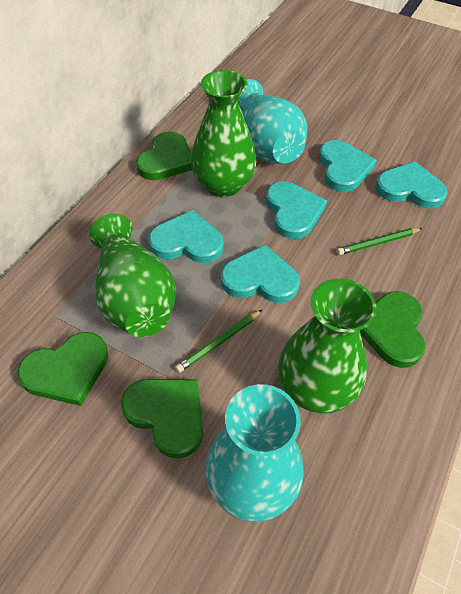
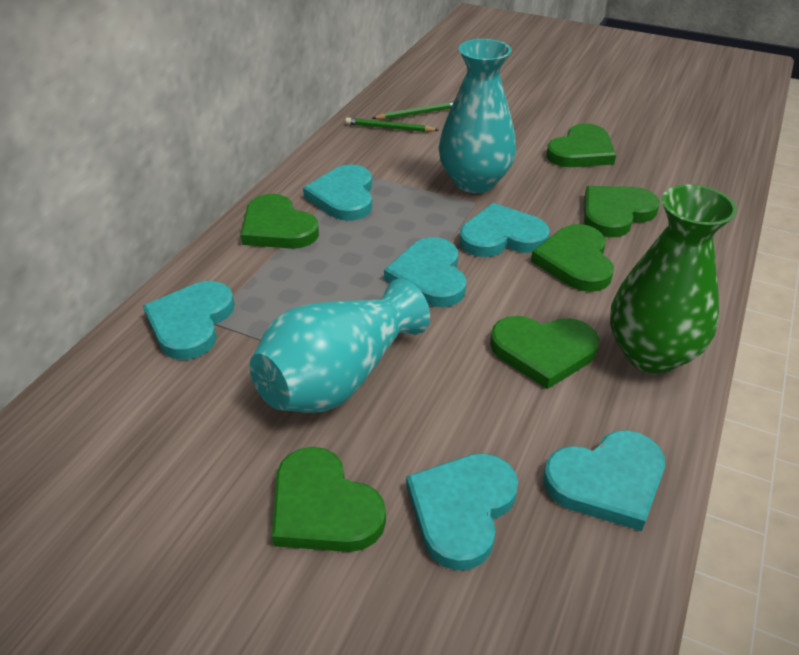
green heart: 4 -> 6
green vase: 3 -> 1
turquoise heart: 5 -> 6

